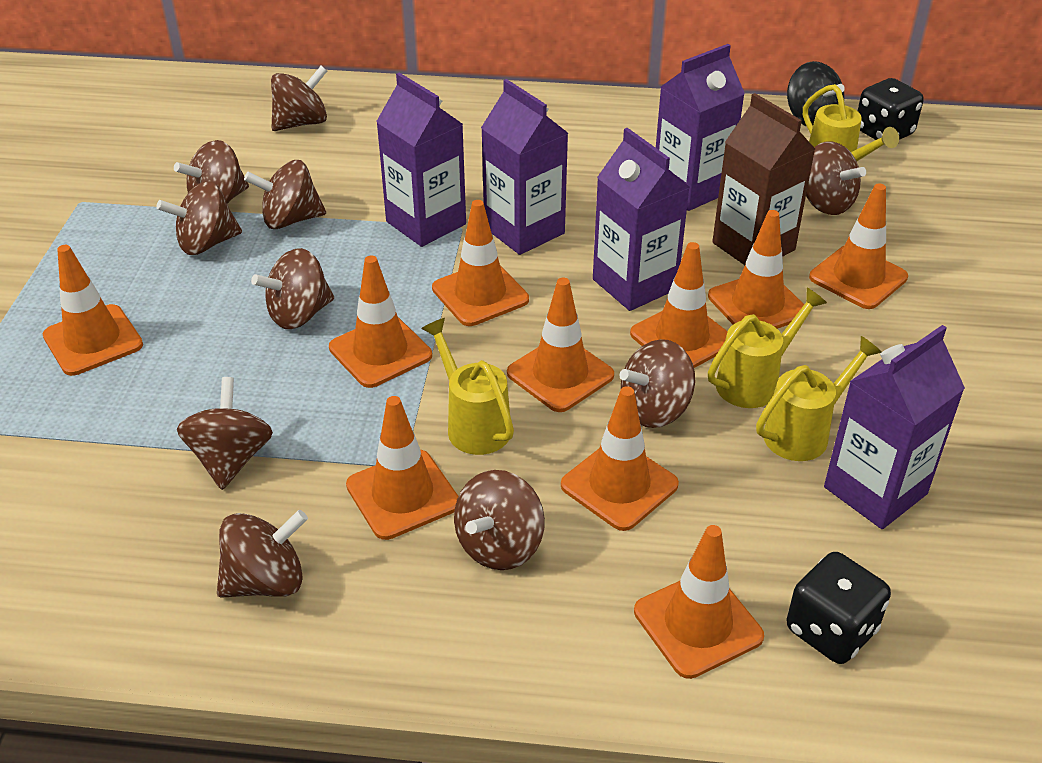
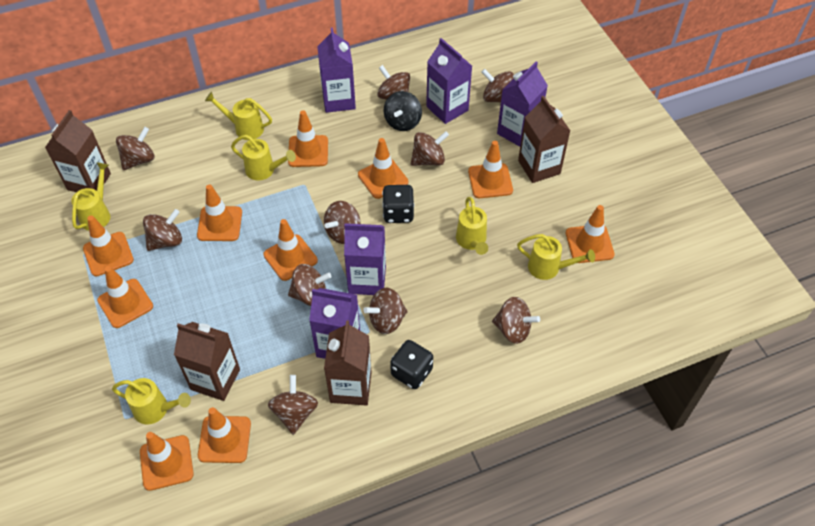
brown carton: 1 -> 4
yellow watering can: 4 -> 6

